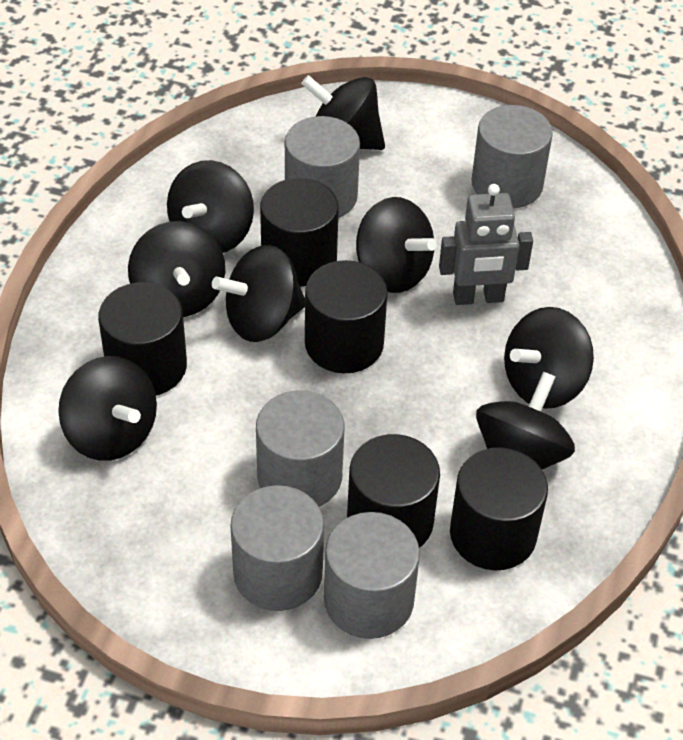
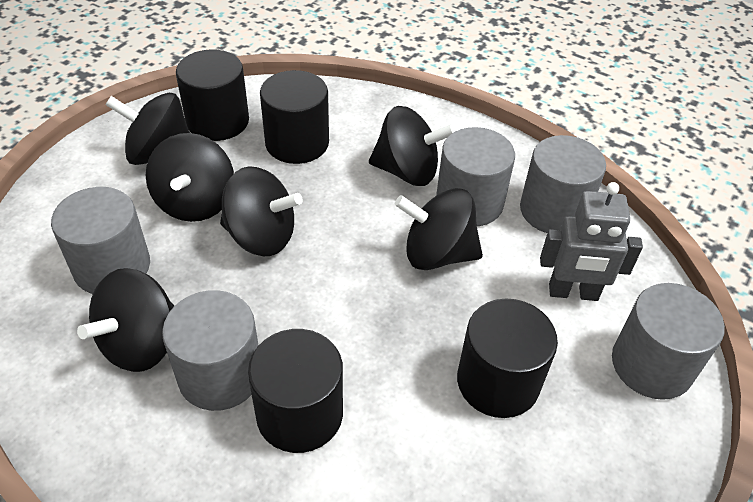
black cylinder: 5 -> 4
black spinning top: 8 -> 6

